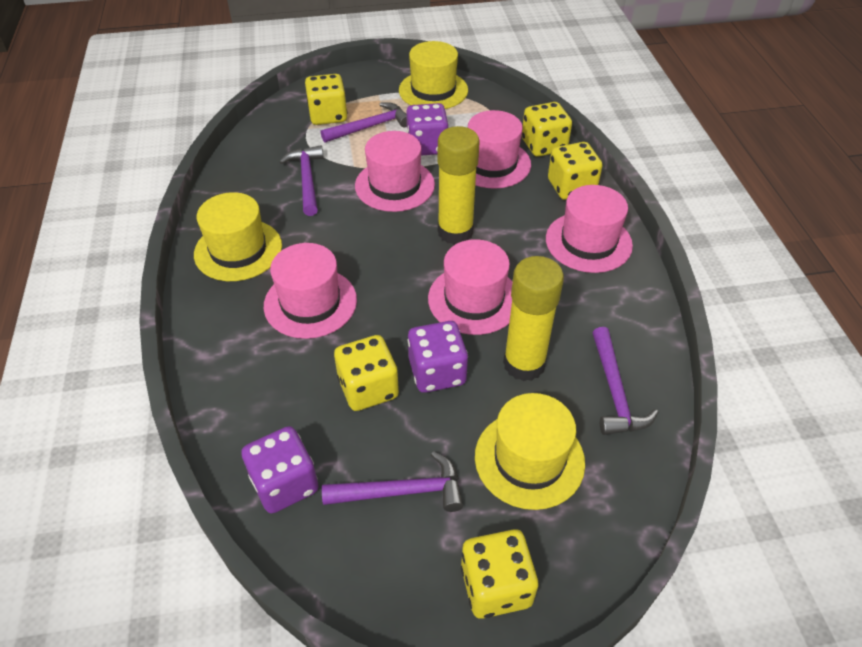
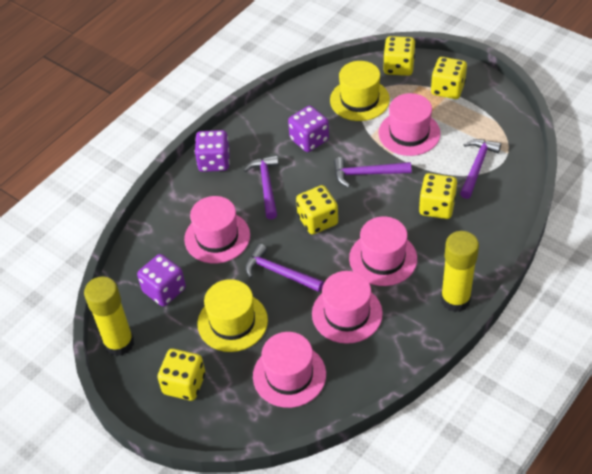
yellow hat: 3 -> 2

